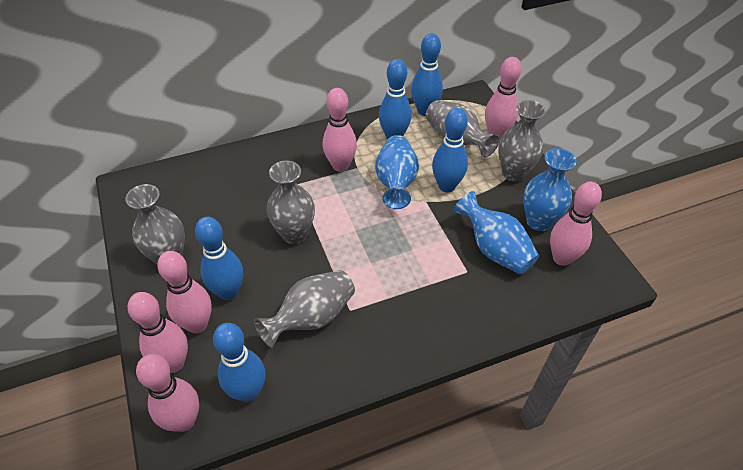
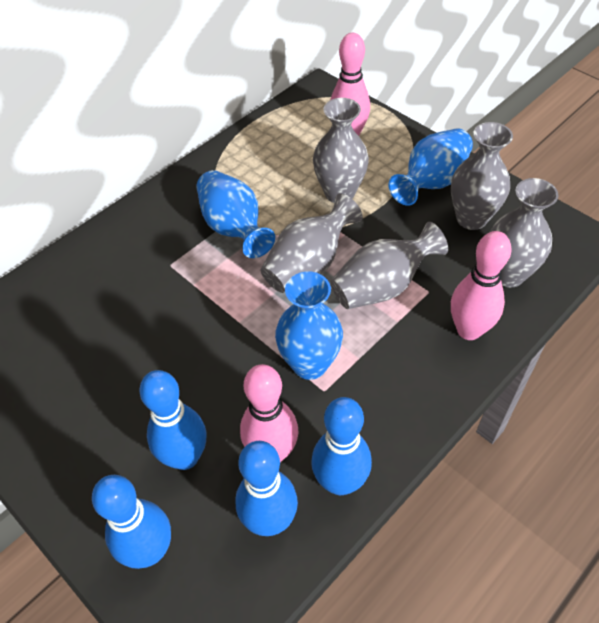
blue bowling pin: 5 -> 4
pink bowling pin: 6 -> 3

